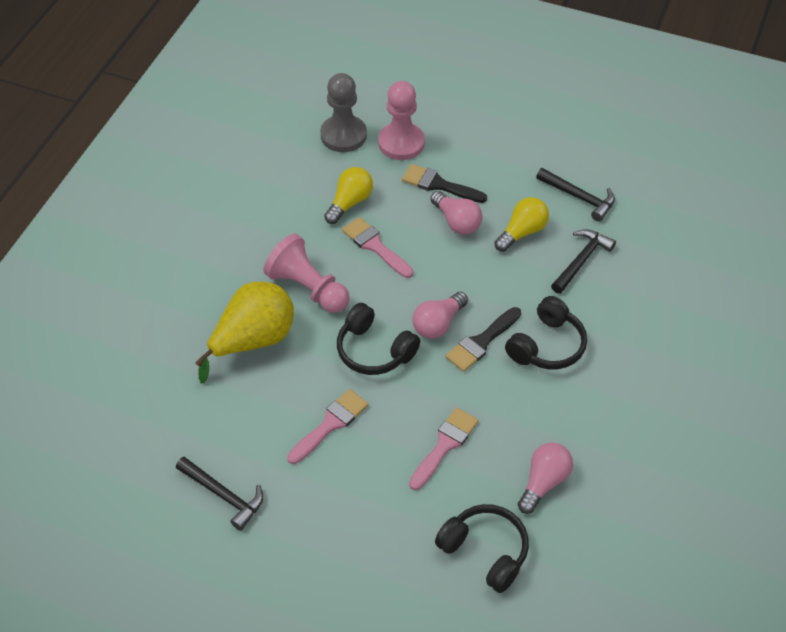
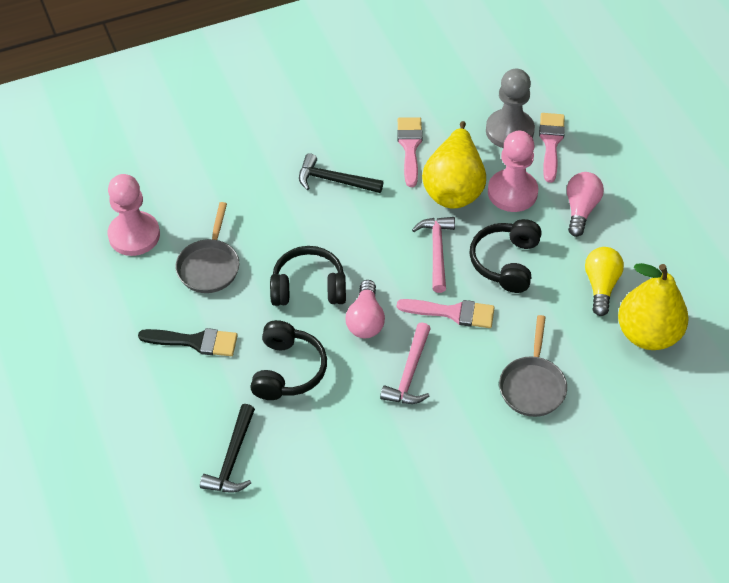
black brush: 2 -> 1
black hammer: 3 -> 2
grey pan: 0 -> 2
pink hammer: 0 -> 2
pink light bulb: 3 -> 2
yellow light bulb: 2 -> 1
yellow pear: 1 -> 2

